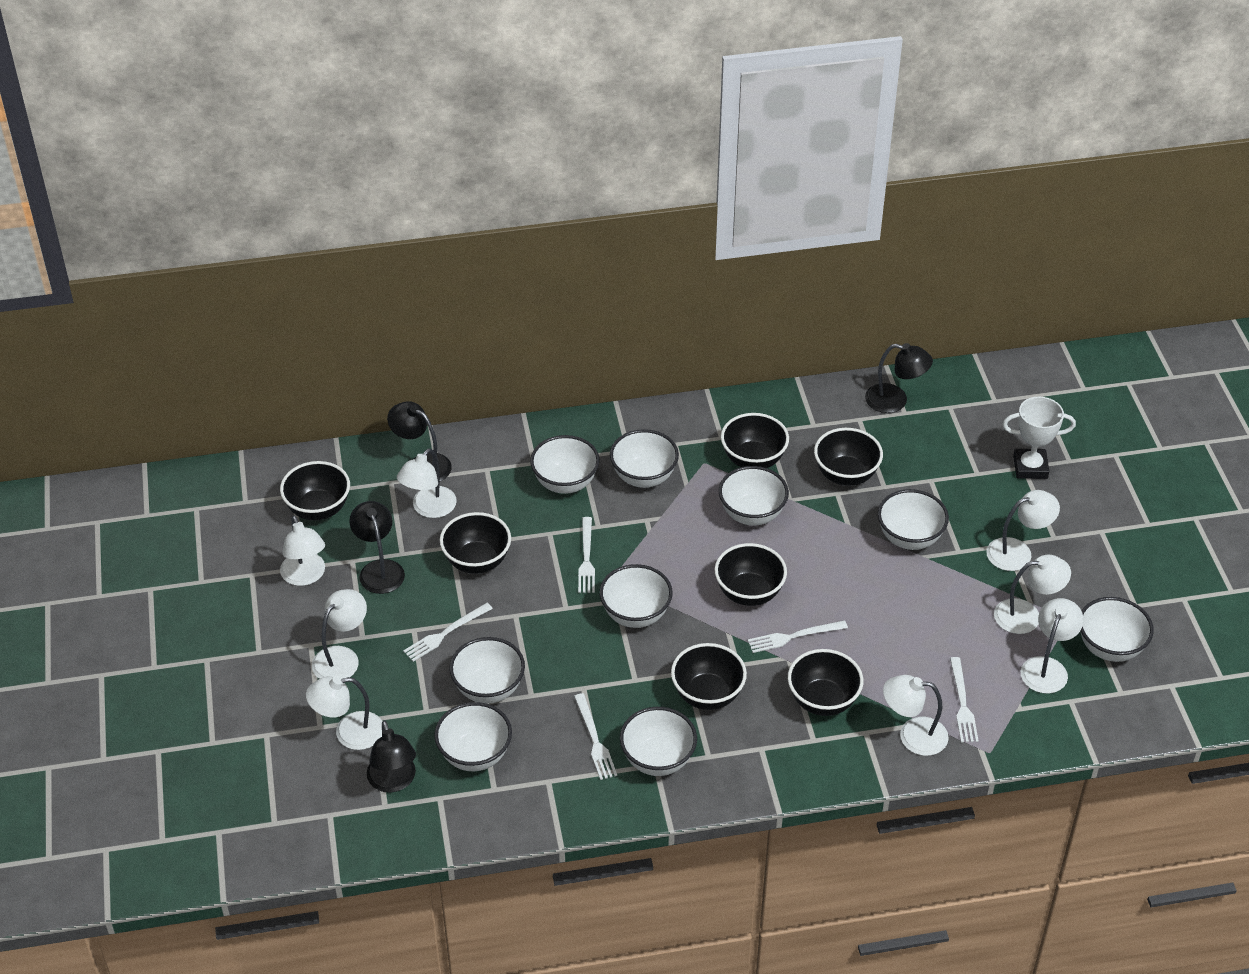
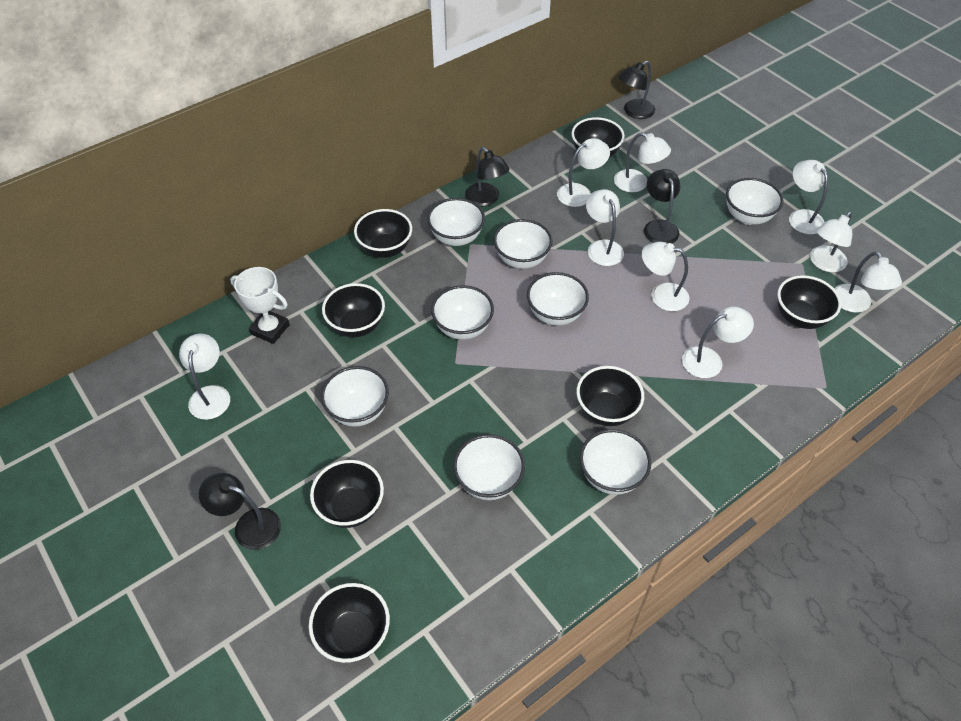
white bowl: 9 -> 8
white fork: 5 -> 0
white lamp: 8 -> 9

